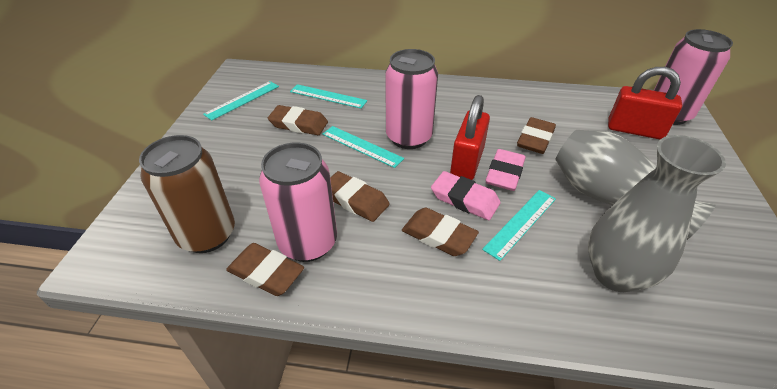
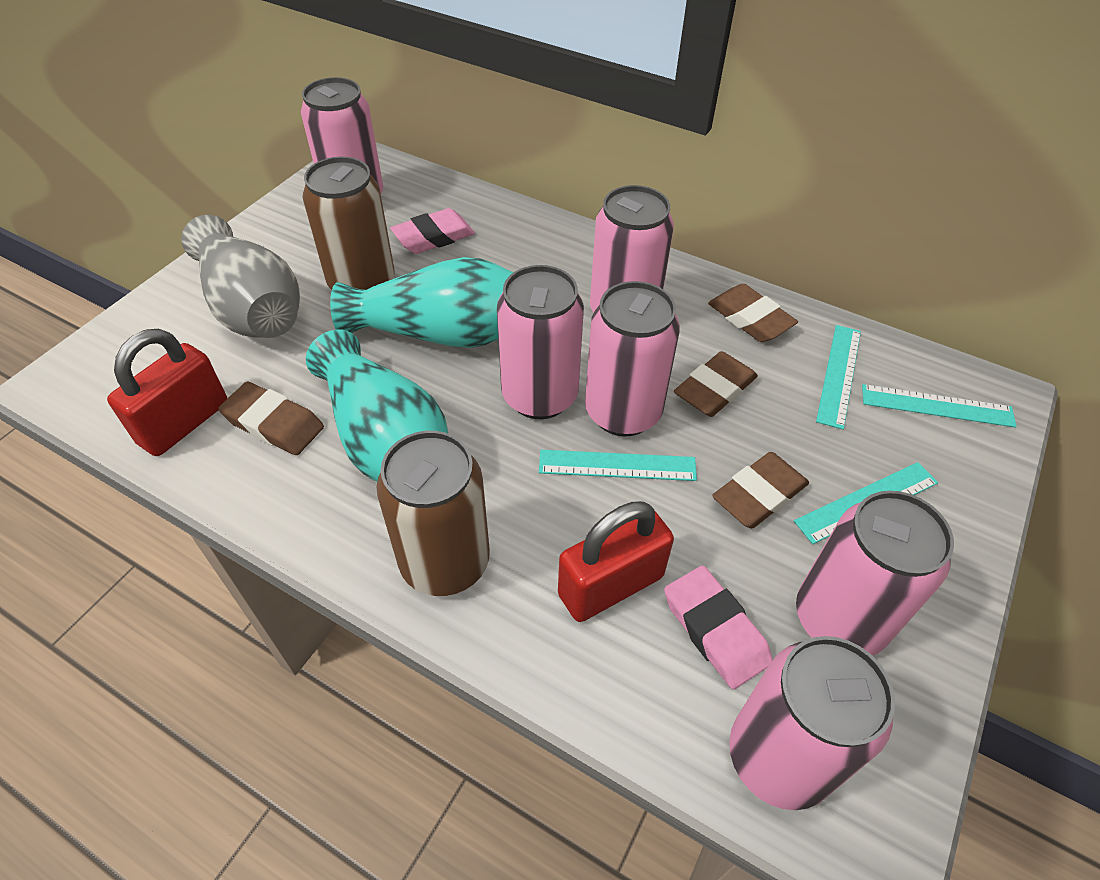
brown can: 1 -> 2
brown eraser: 5 -> 4
grey vase: 2 -> 1
pink can: 3 -> 6
turquoise vase: 0 -> 2

